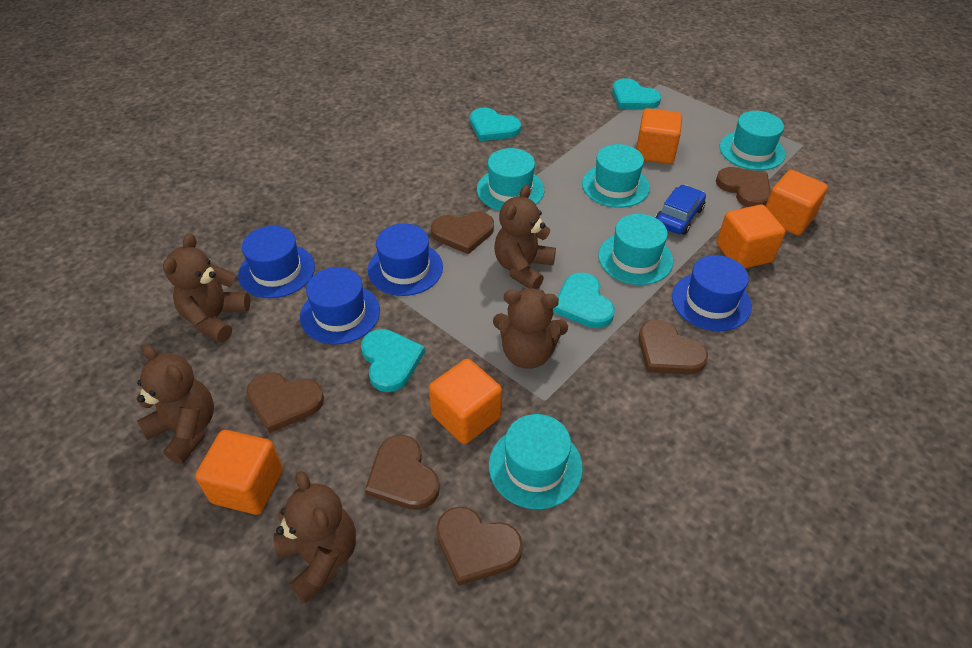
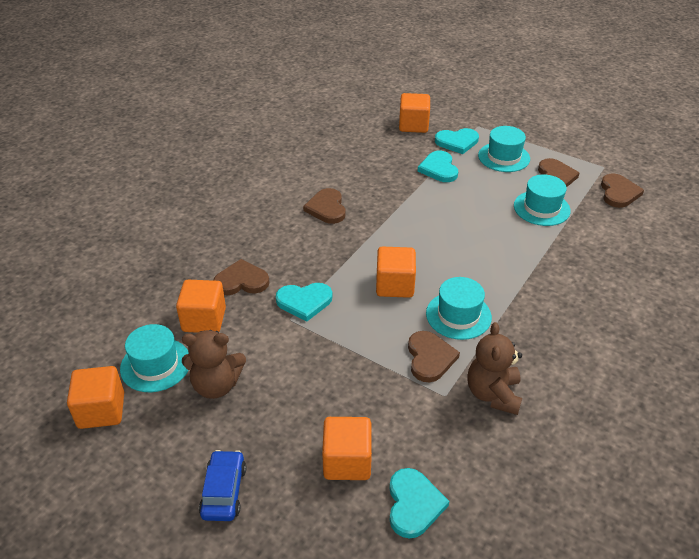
blue hat: 4 -> 0
brown heart: 6 -> 5
brown teddy bear: 5 -> 2
turquoise hat: 5 -> 4

